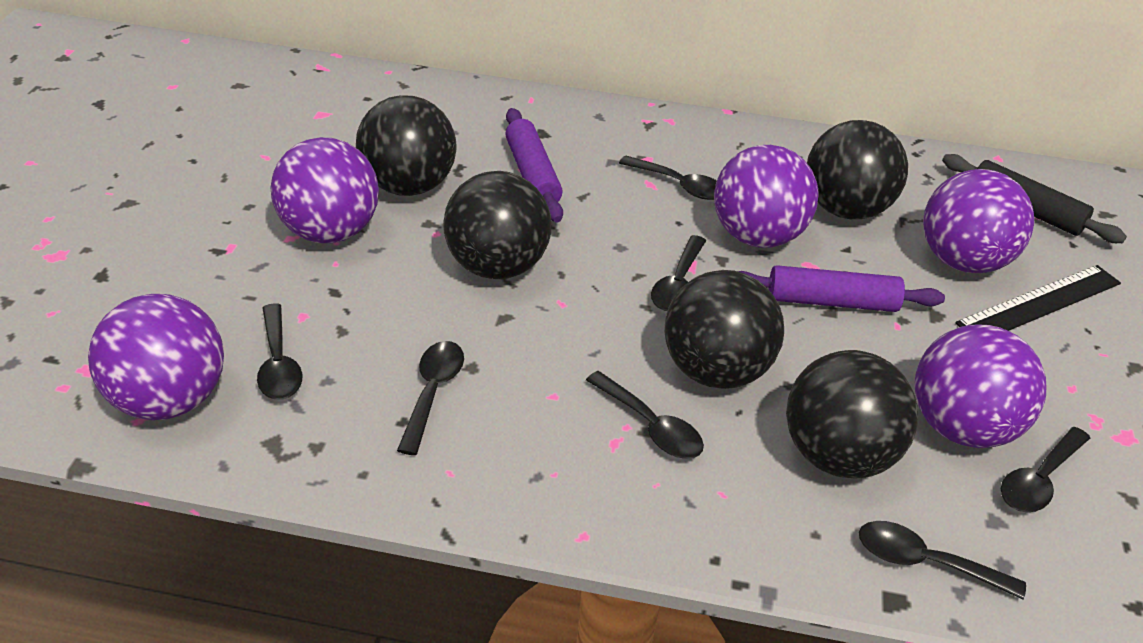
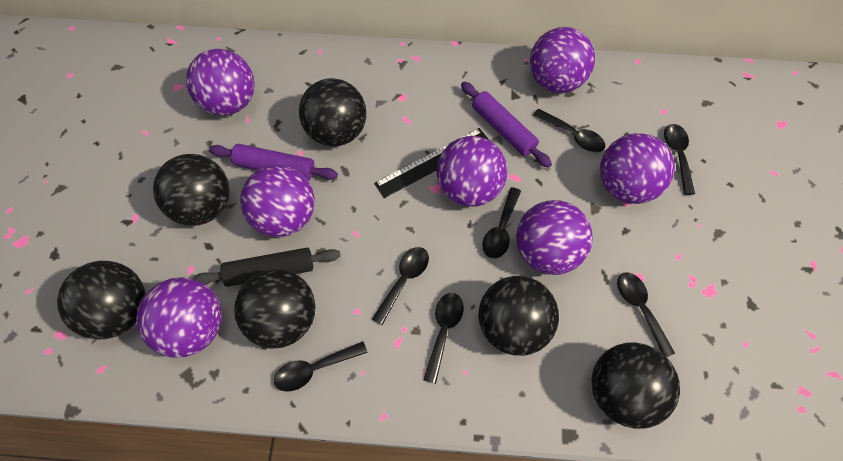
black ball: 5 -> 6
purple ball: 5 -> 7

